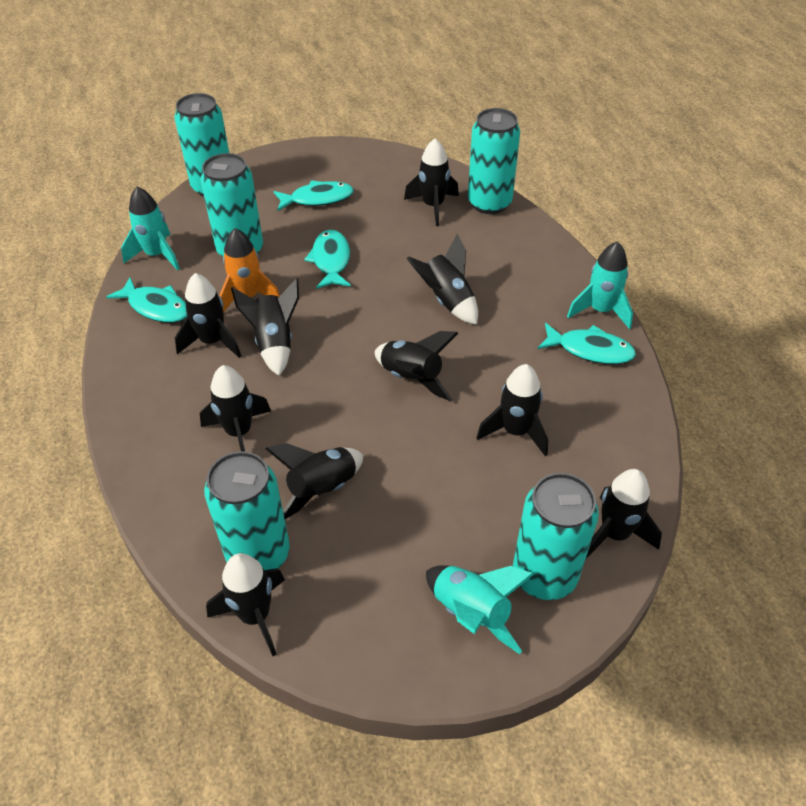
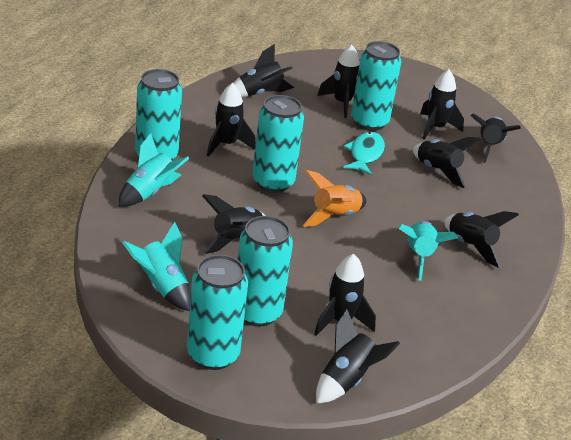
turquoise fish: 4 -> 1

